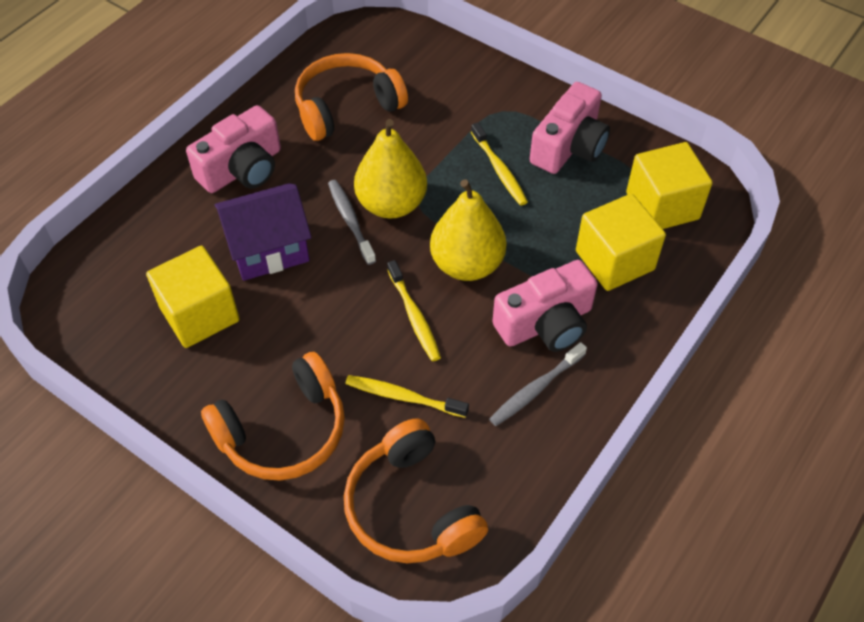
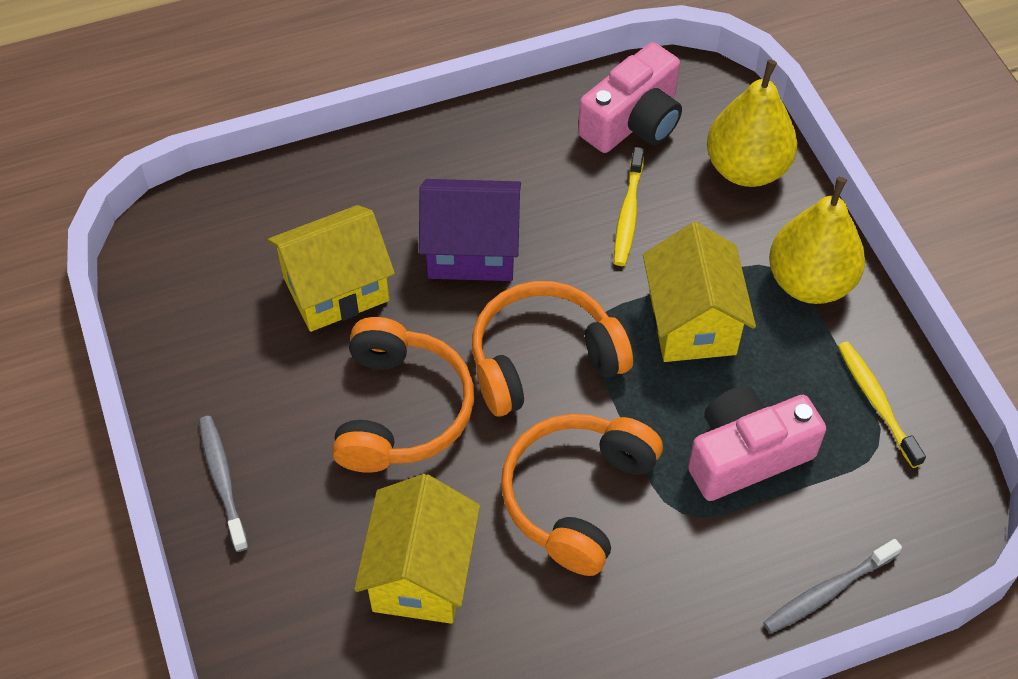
pink camera: 3 -> 2
yellow cube: 3 -> 0
yellow house: 0 -> 3
yellow toothbrush: 3 -> 2

